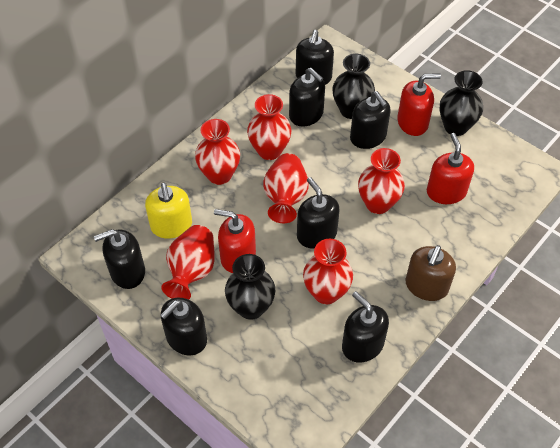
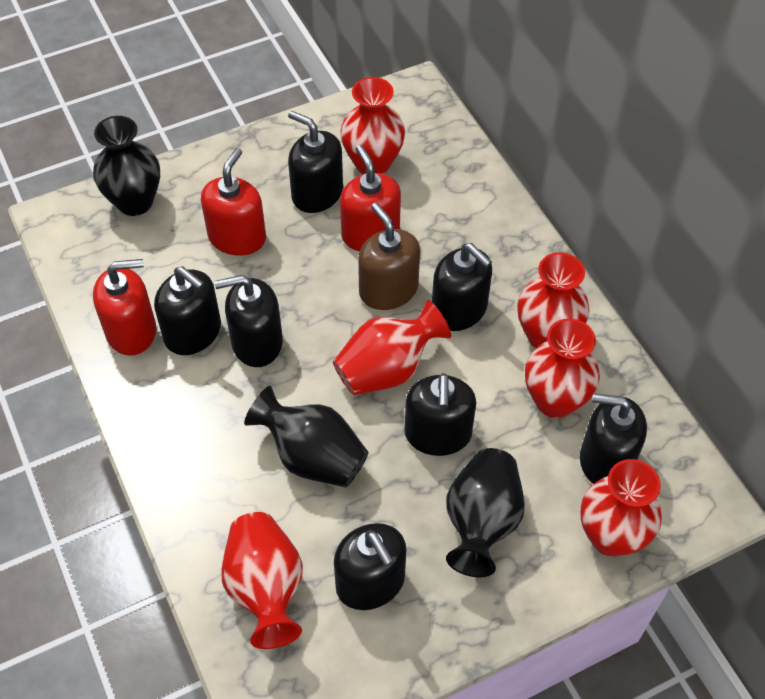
yellow soap dispenser: 1 -> 0

